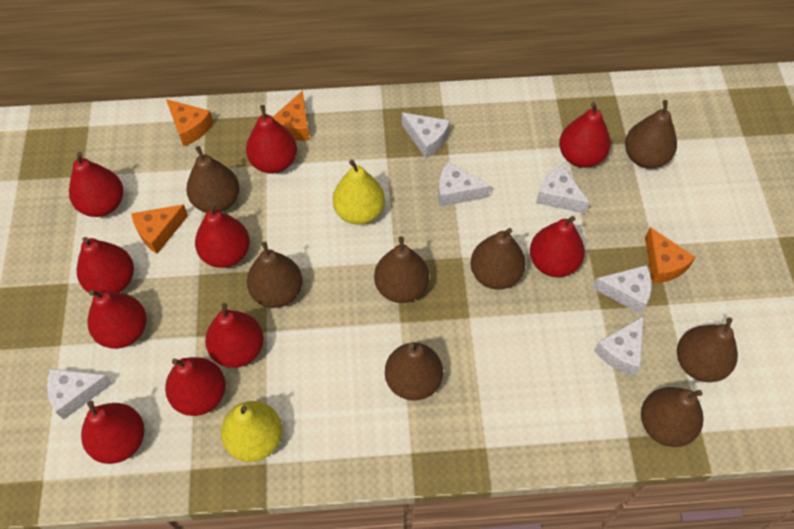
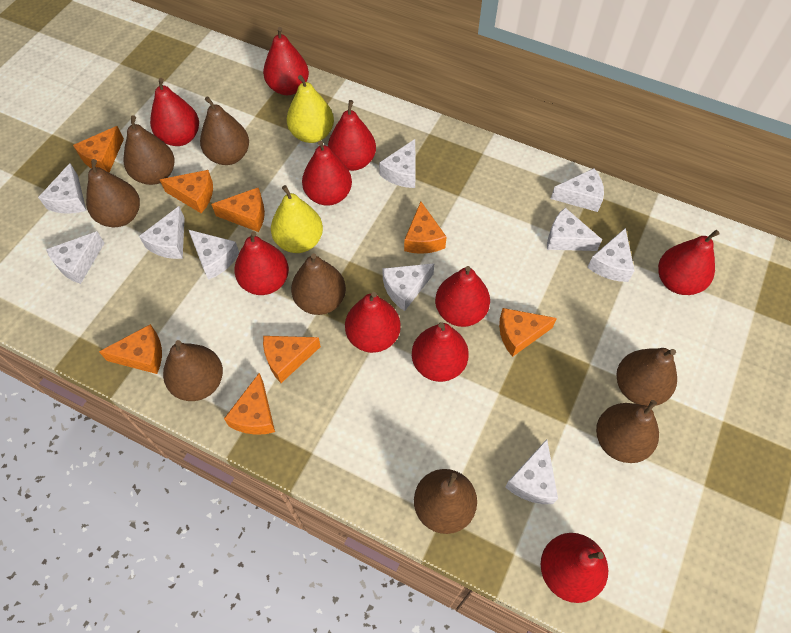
orange cheese: 4 -> 8
white cheese: 6 -> 10

